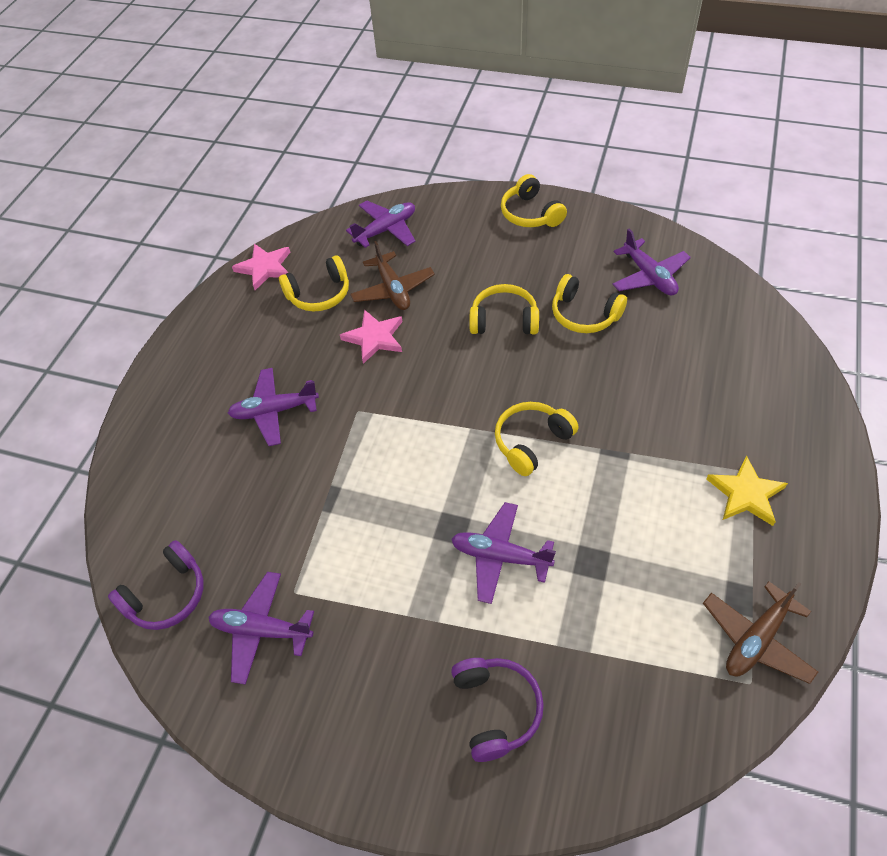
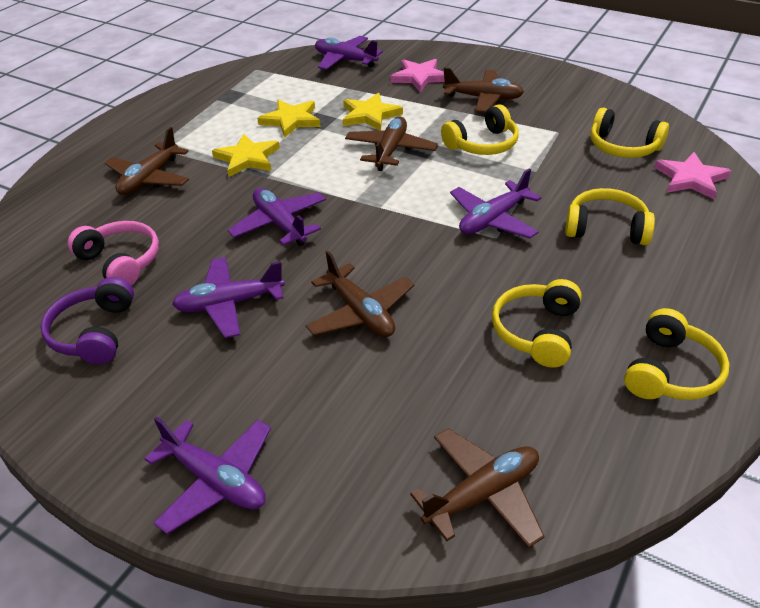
brown plane: 2 -> 5
pink headphones: 0 -> 1
purple headphones: 2 -> 1
yellow star: 1 -> 3

